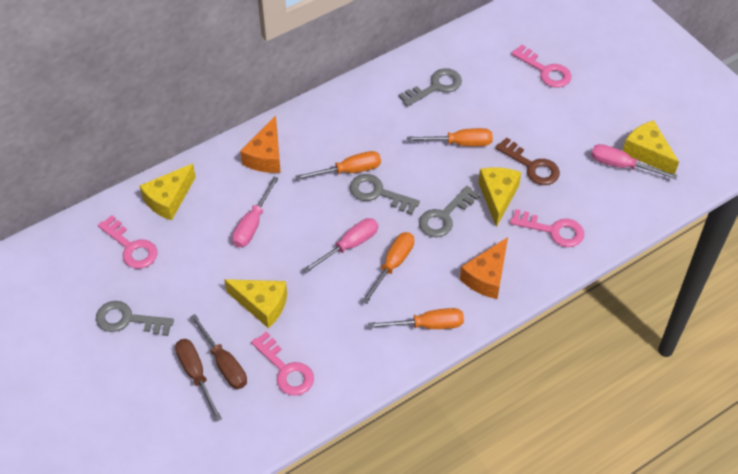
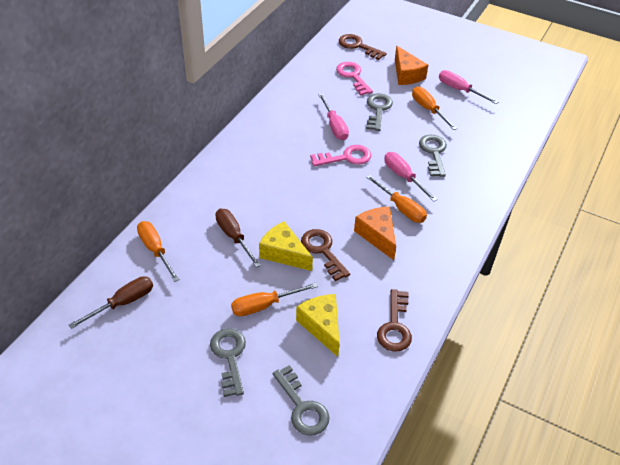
brown key: 1 -> 3
pink key: 4 -> 2
yellow cheese: 4 -> 2

